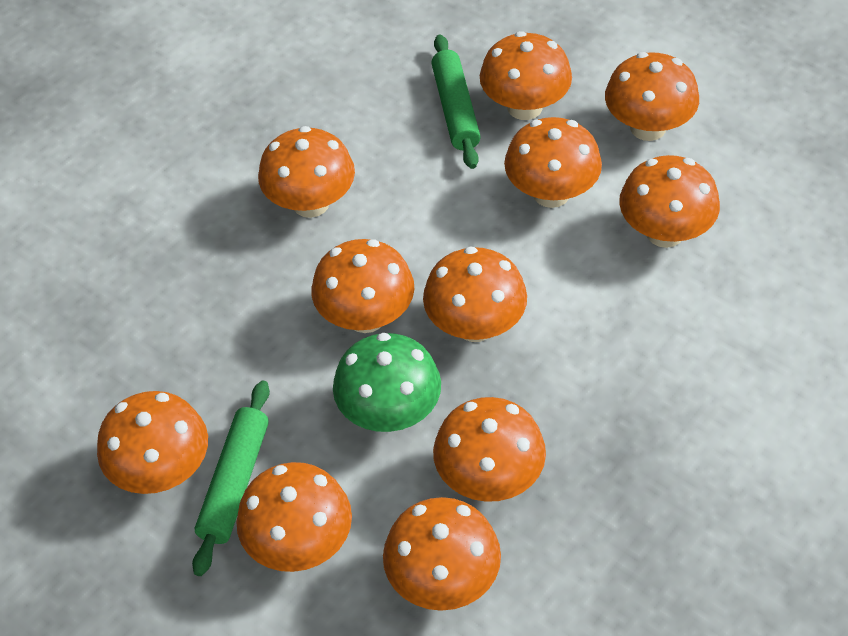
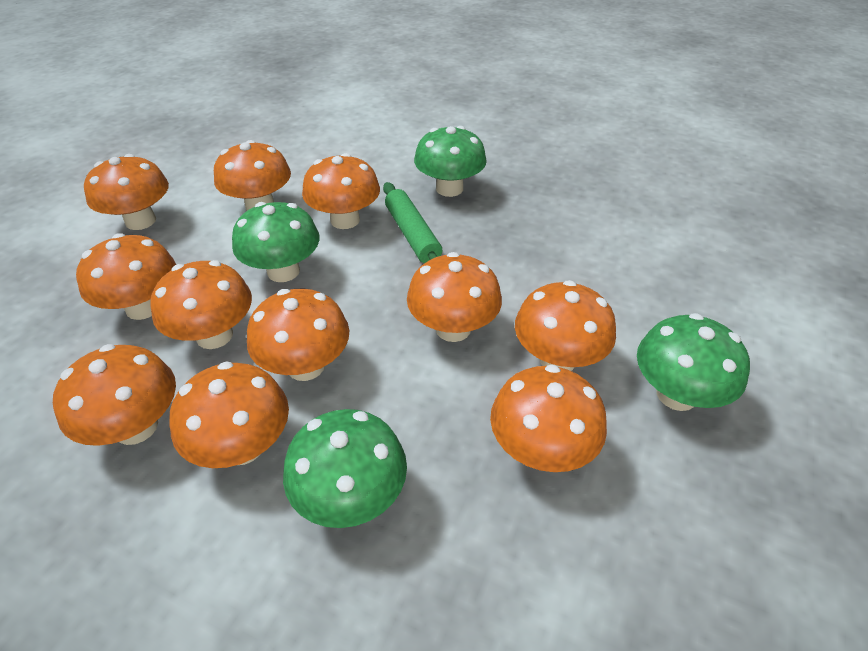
green mushroom: 1 -> 4
green rolling pin: 2 -> 1

